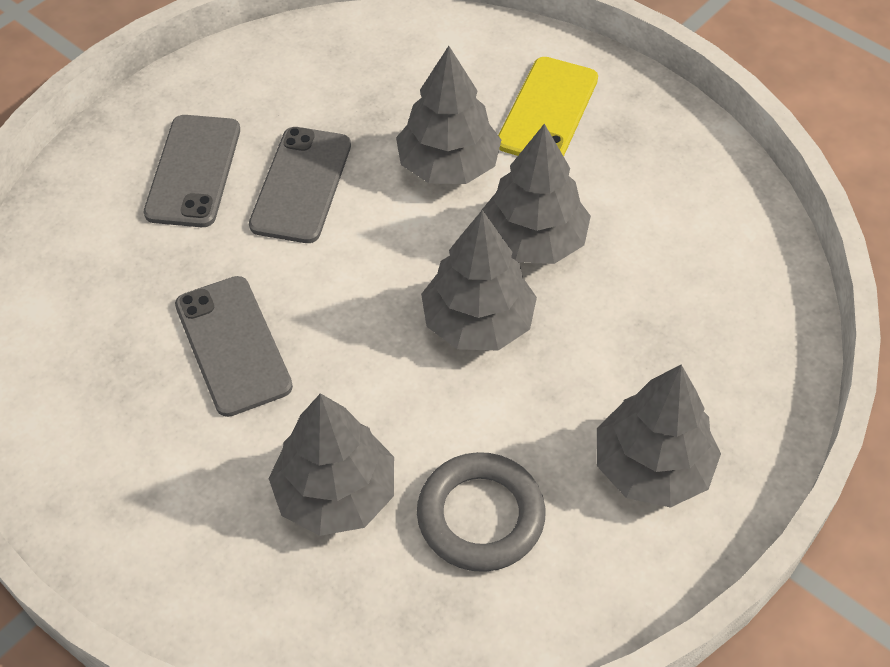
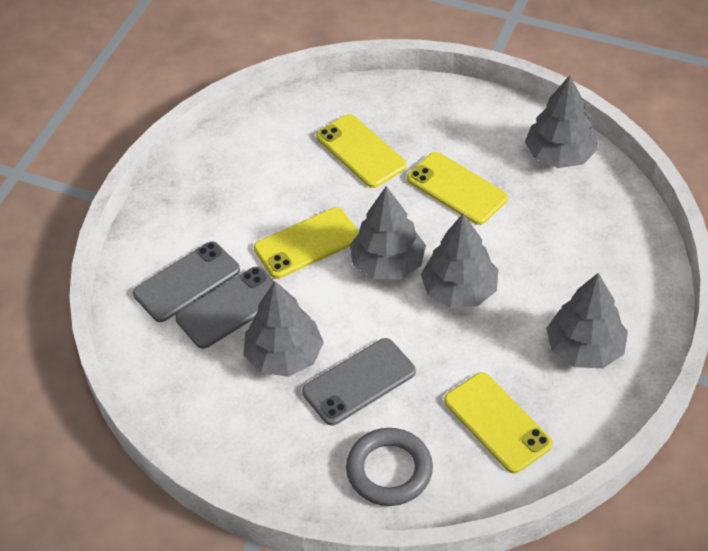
yellow phone: 1 -> 4

